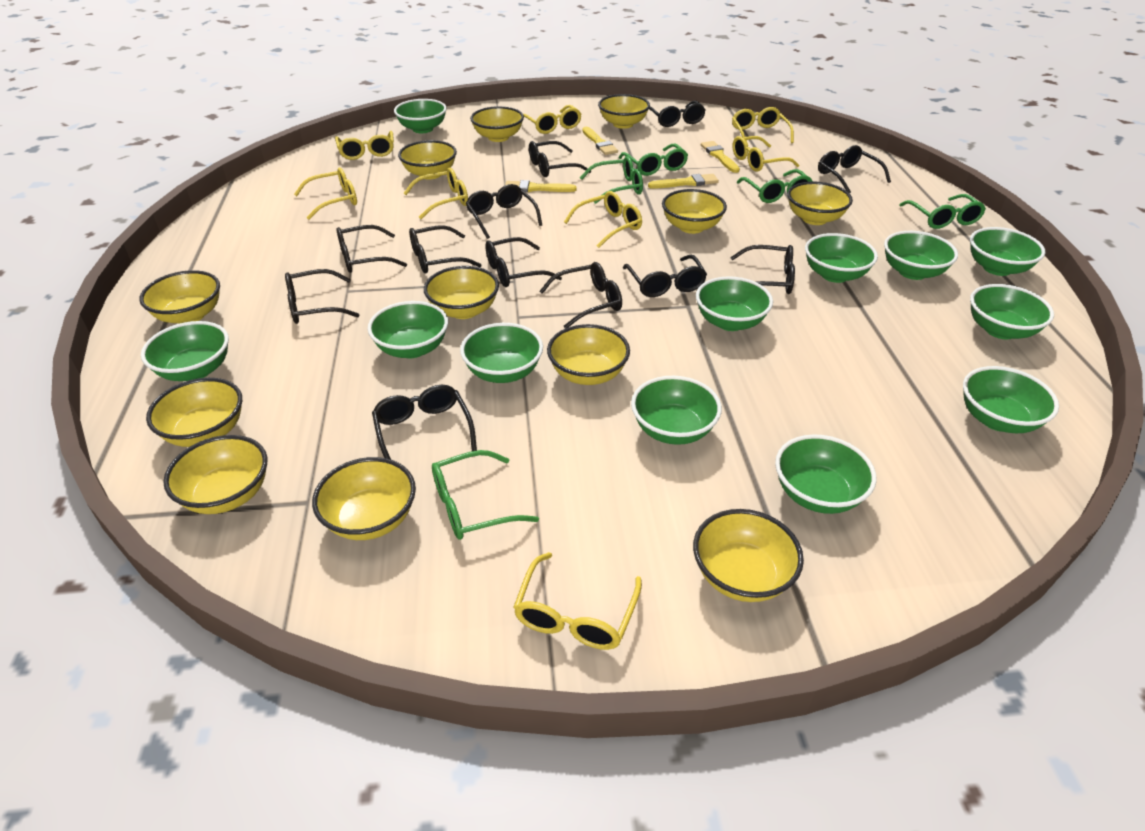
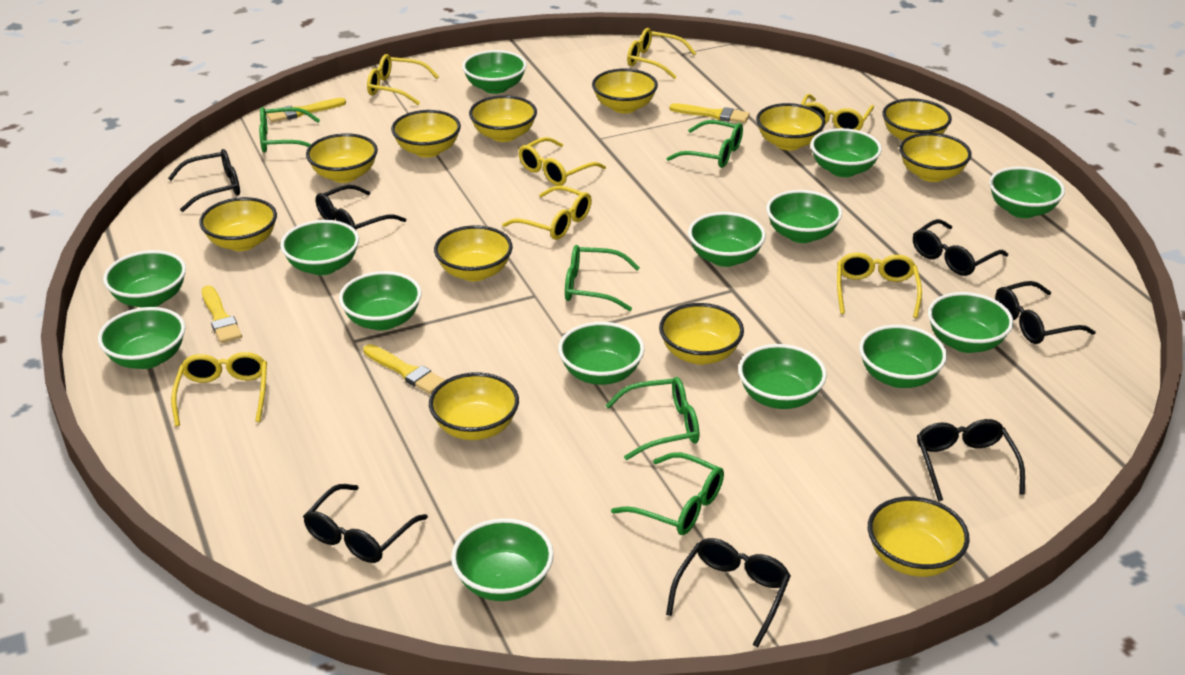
black glasses: 12 -> 7
green bowl: 12 -> 14
yellow glasses: 8 -> 7

